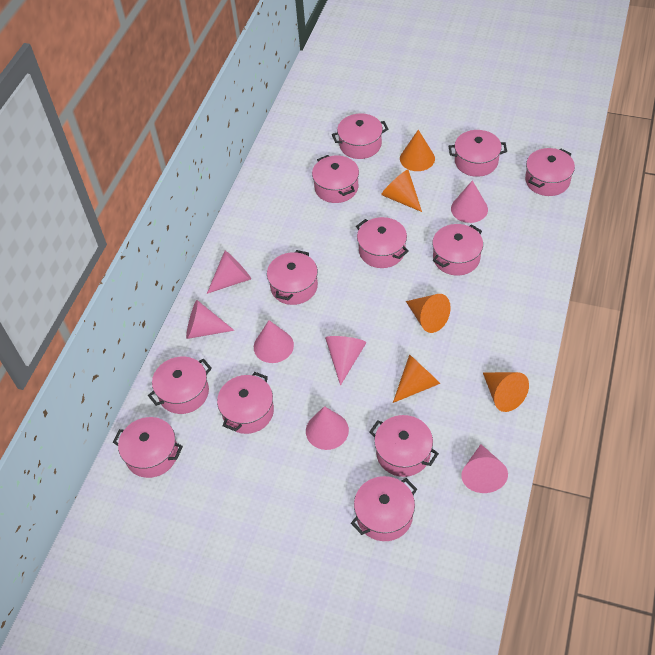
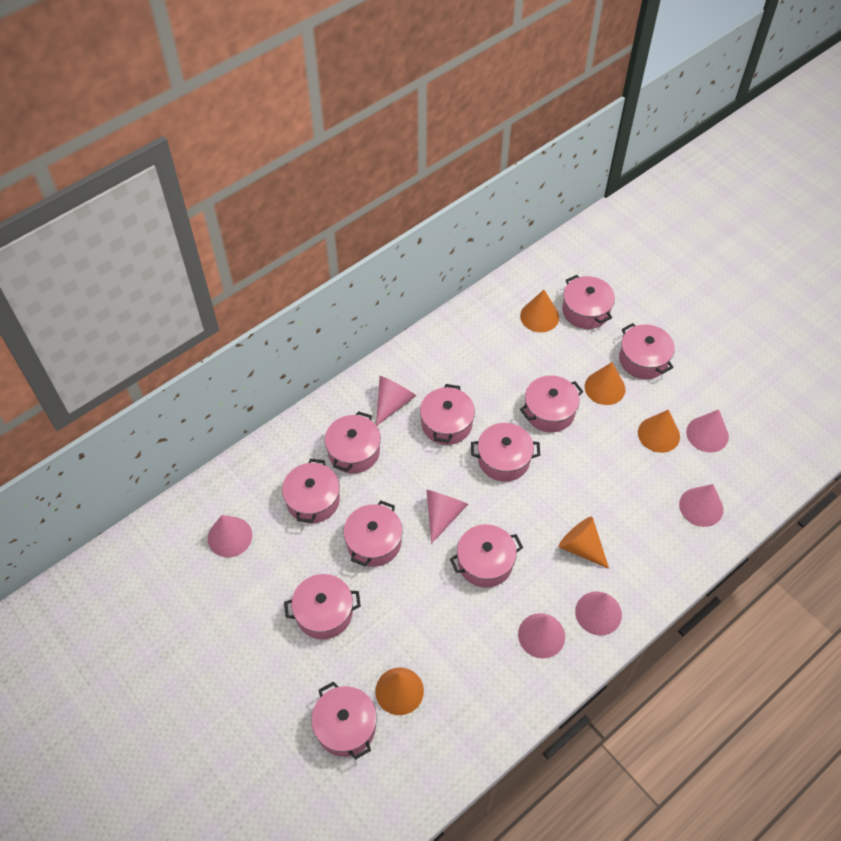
pink pot: 12 -> 11

